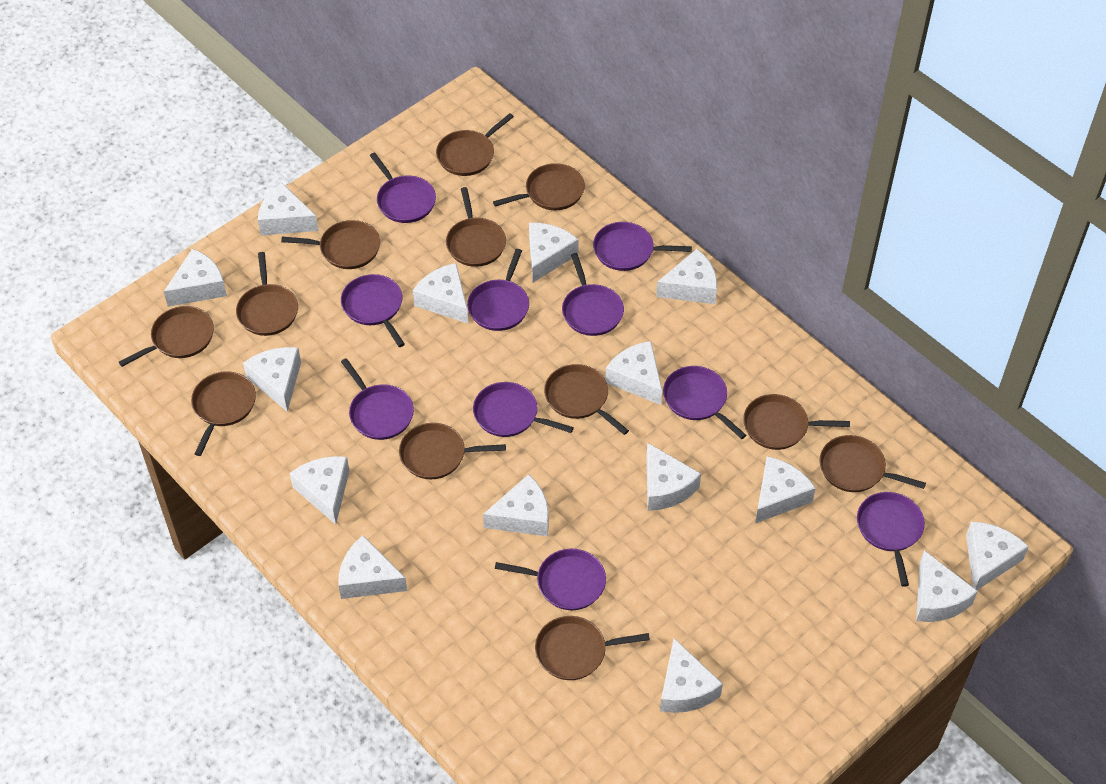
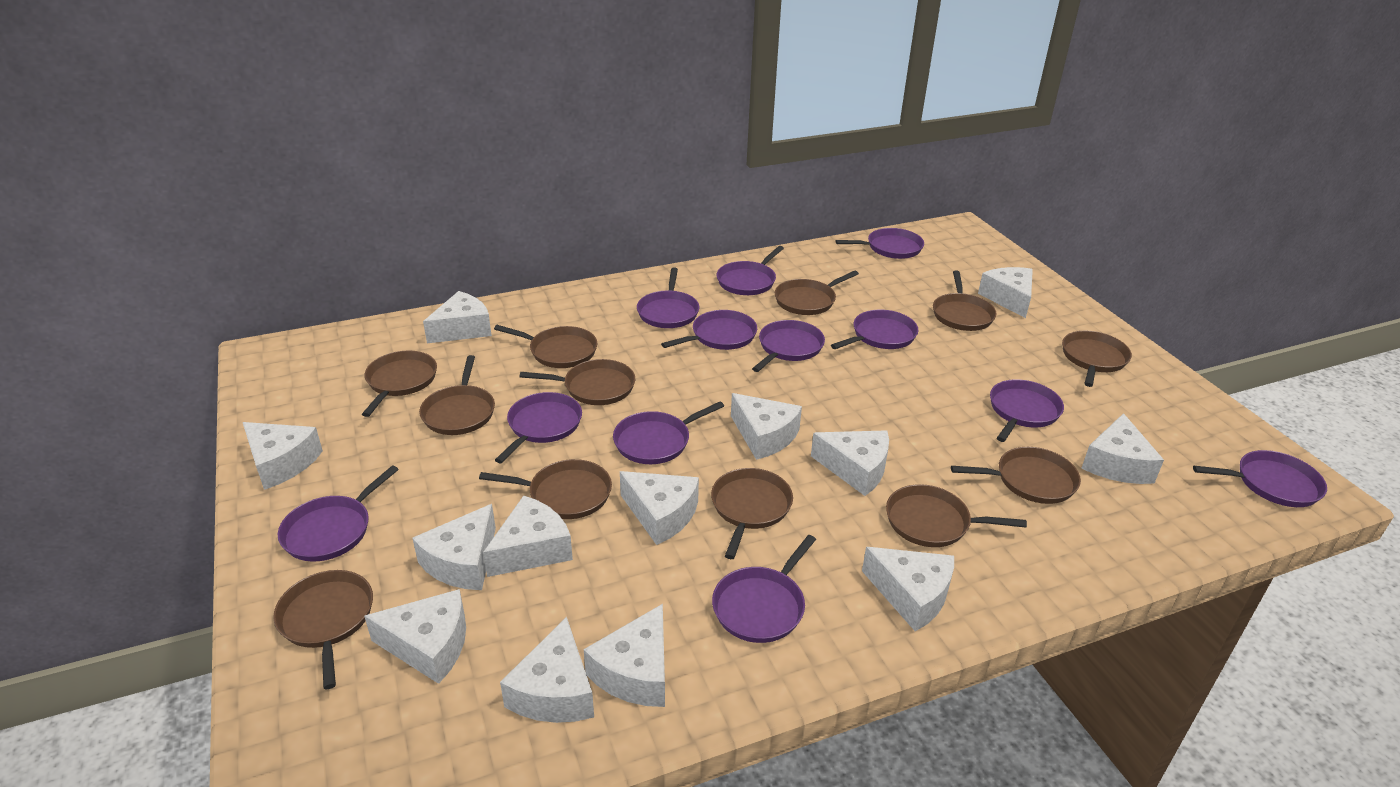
purple pan: 10 -> 12
white cheese: 15 -> 13

